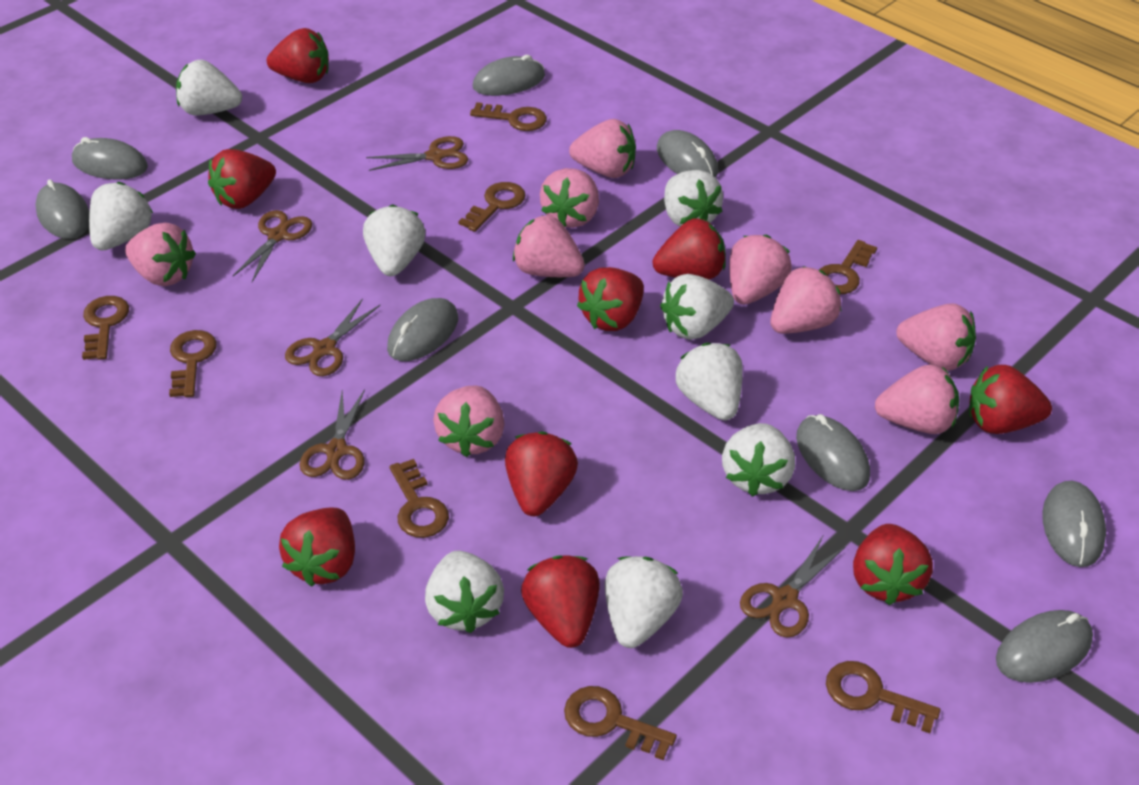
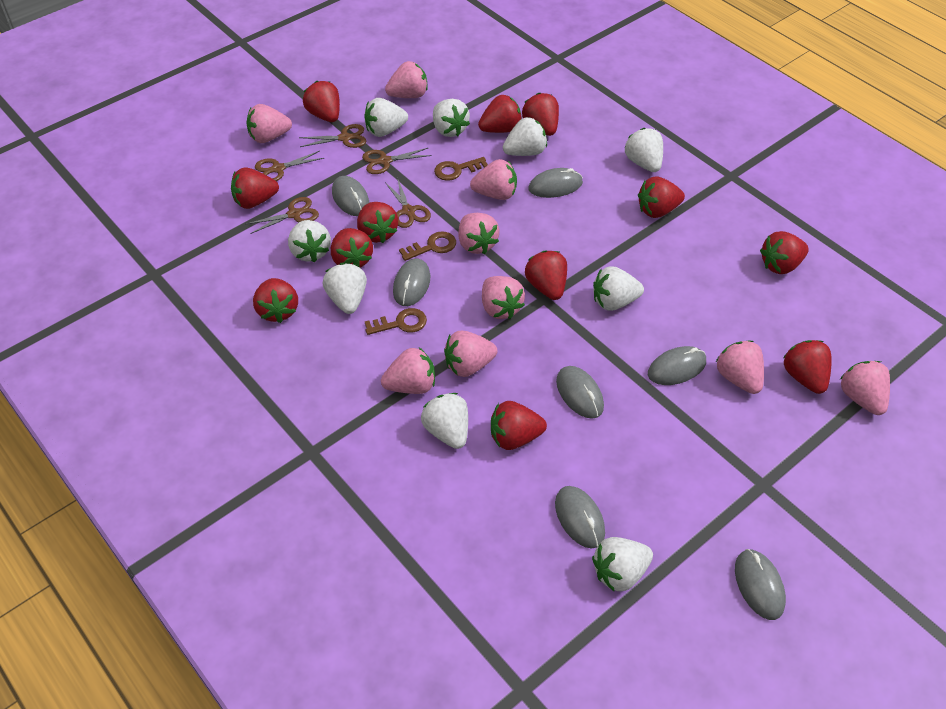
brown key: 8 -> 3
grey mouse: 8 -> 7
red strawberry: 9 -> 12

